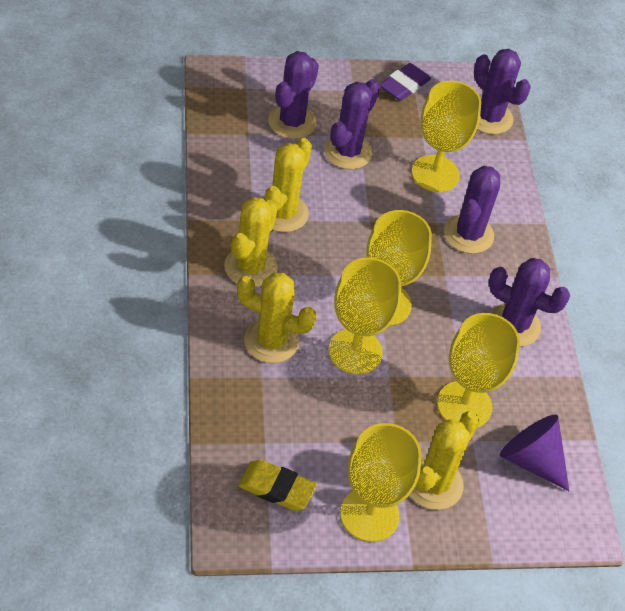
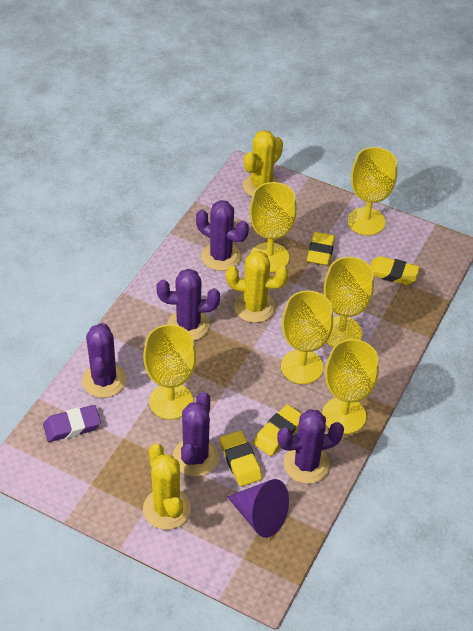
yellow cactus: 4 -> 3
yellow eraser: 1 -> 4
yellow goblet: 5 -> 6

